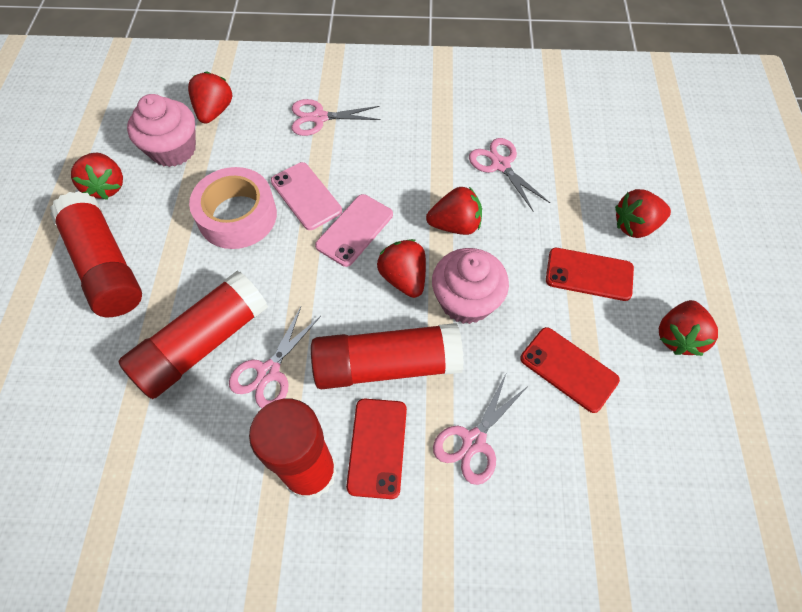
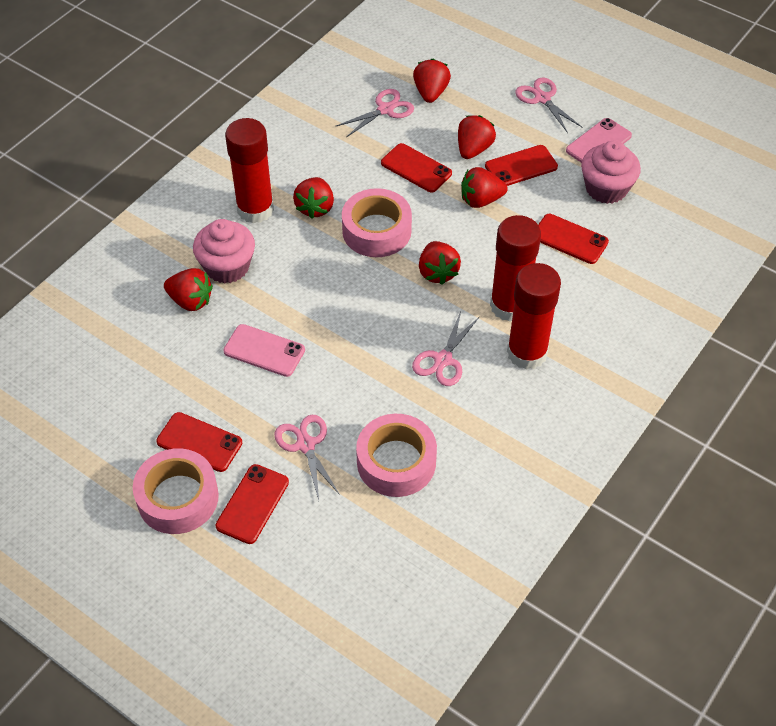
pink tape: 1 -> 3
red glue stick: 4 -> 3
red phone: 3 -> 5

